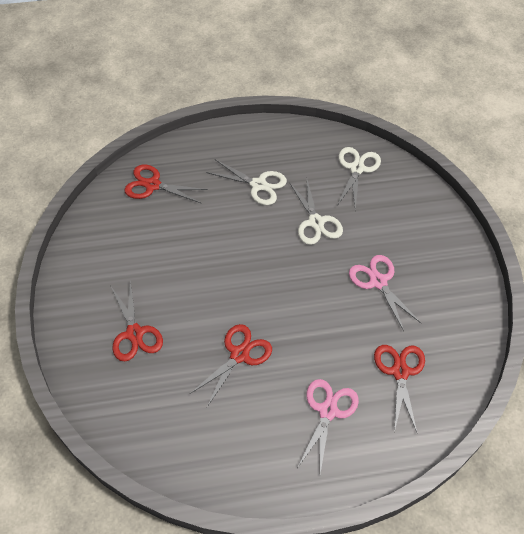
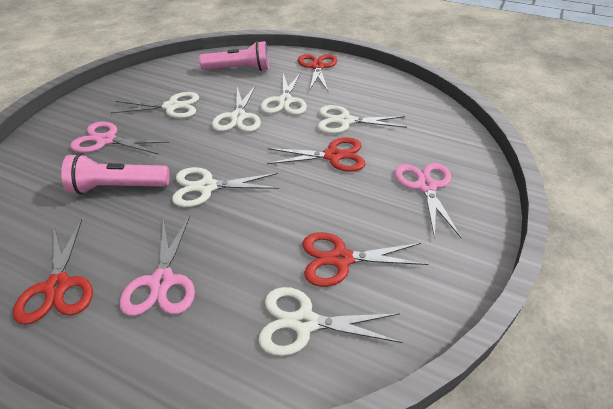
pink flashlight: 0 -> 2
pink scissors: 2 -> 3
white scissors: 3 -> 6

